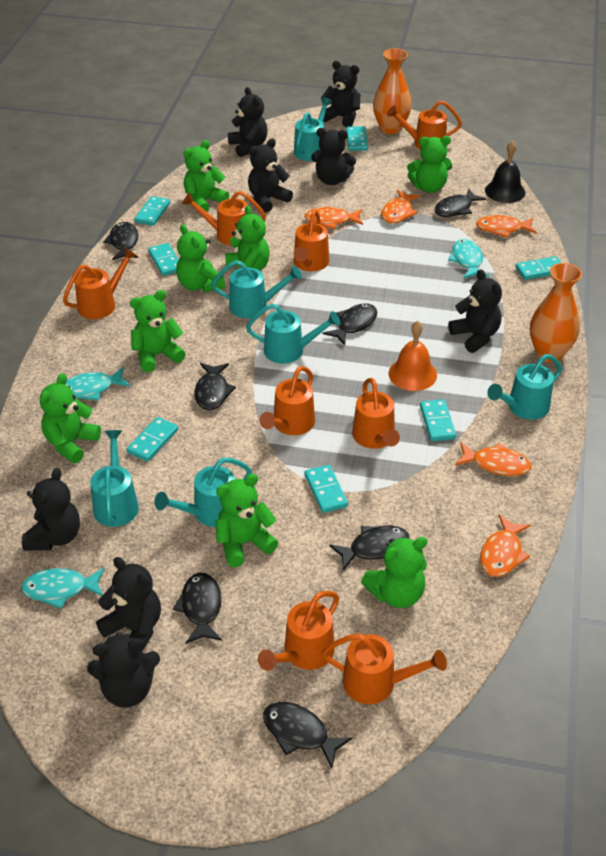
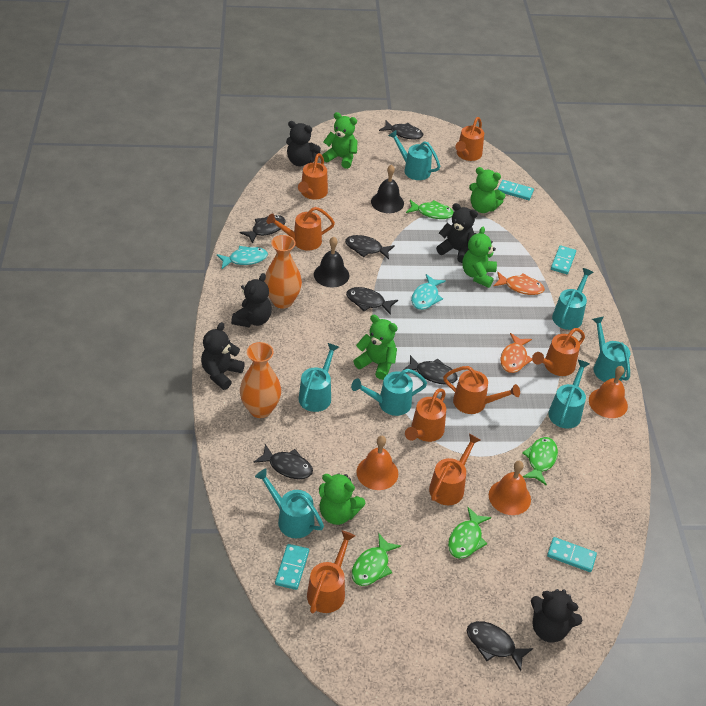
black bell: 1 -> 2
black teddy bear: 8 -> 5
green fish: 0 -> 4
green teddy bear: 8 -> 5
orange bell: 1 -> 3
orange fish: 5 -> 2
turquoise domino: 7 -> 4
turquoise fish: 3 -> 2
turquoise watering can: 6 -> 7

